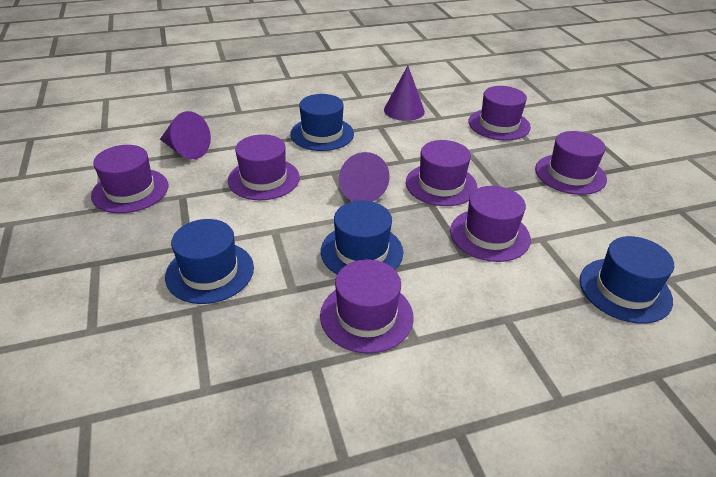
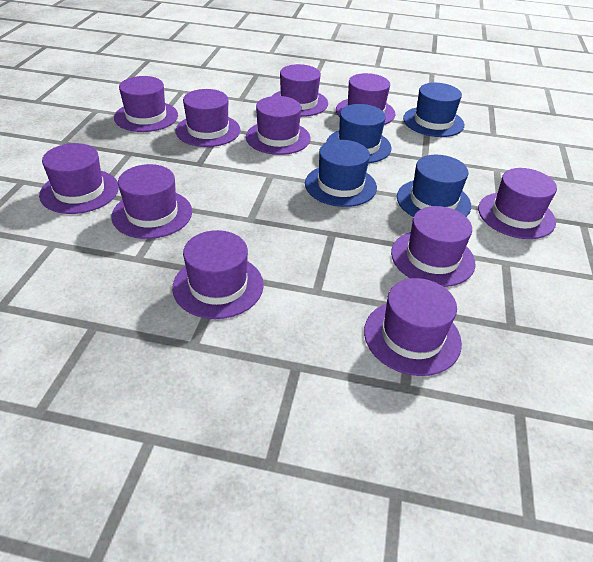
purple cone: 3 -> 0
purple hat: 7 -> 11

